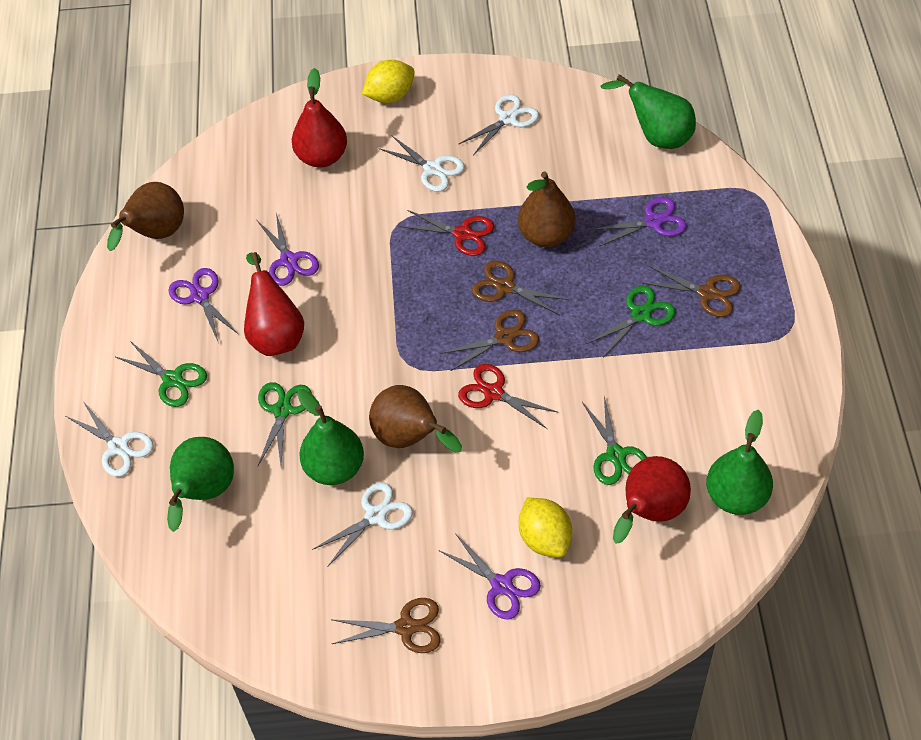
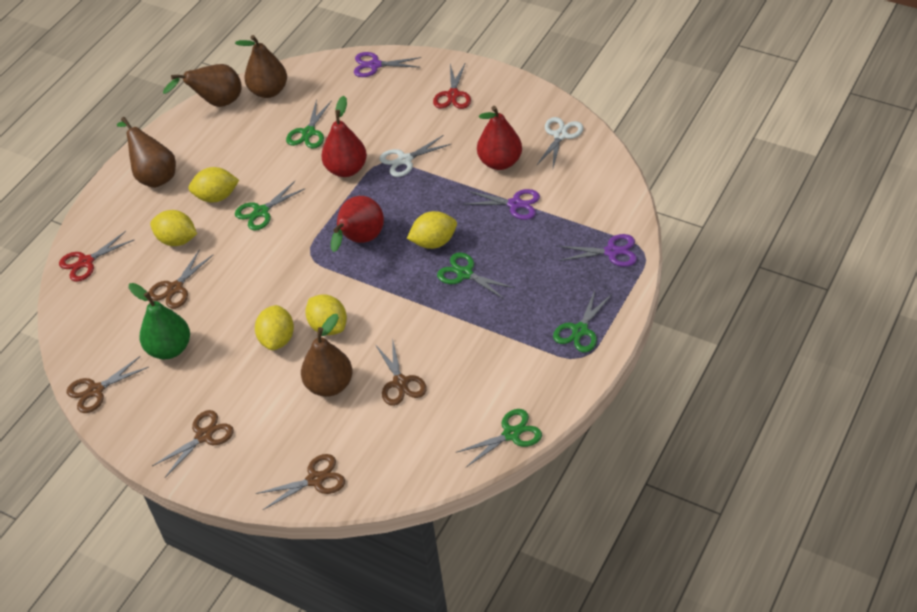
brown pear: 3 -> 4
brown scissors: 4 -> 5
green pear: 4 -> 1
green scissors: 4 -> 5
purple scissors: 4 -> 3
white scissors: 4 -> 2
yellow lemon: 2 -> 5

